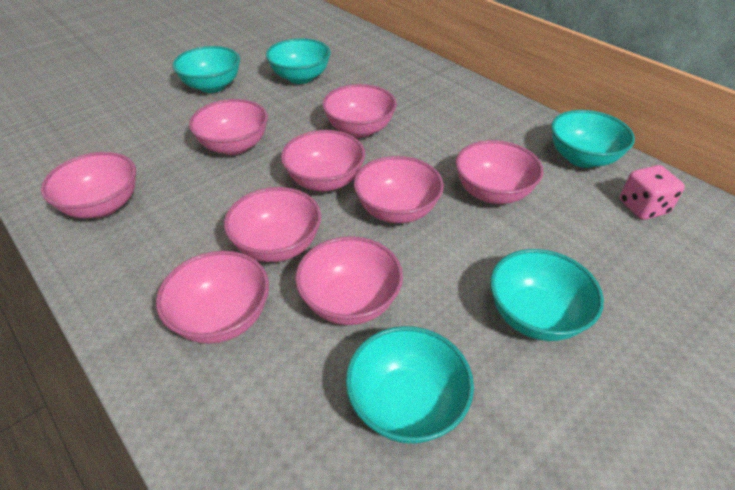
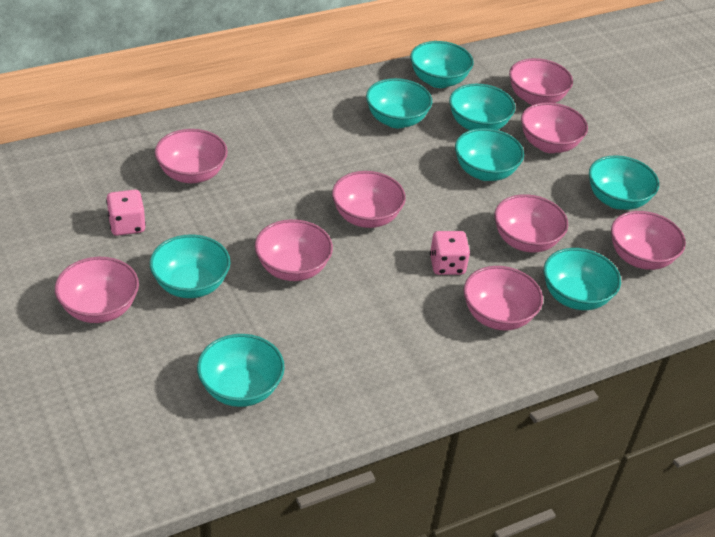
pink dice: 1 -> 2
turquoise bowl: 5 -> 8

